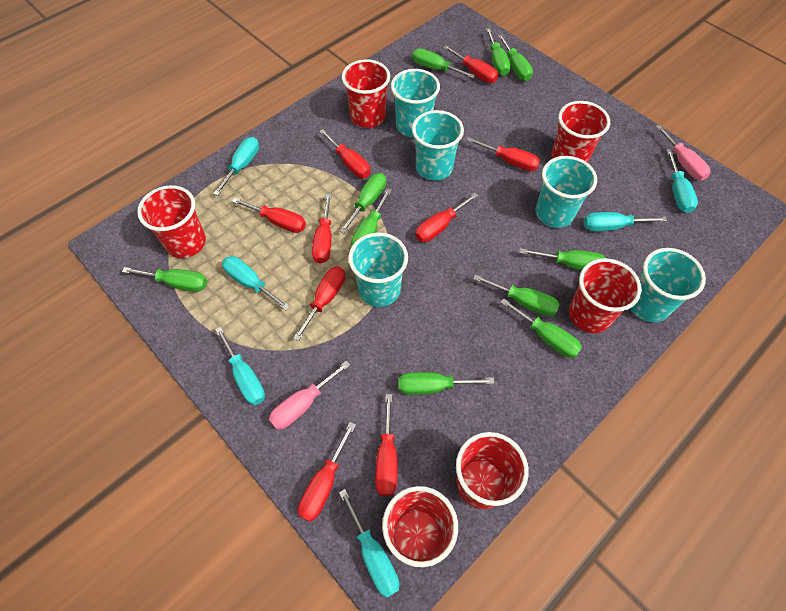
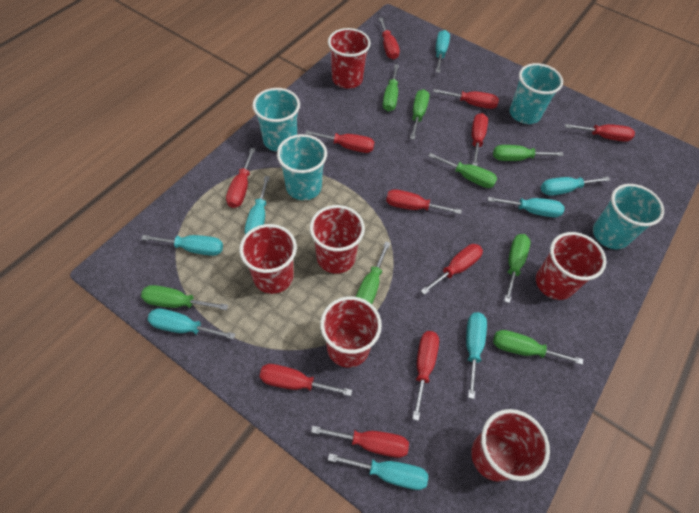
green screwdriver: 10 -> 8
pink screwdriver: 2 -> 0
red screwdriver: 9 -> 11
turquoise cup: 5 -> 4
turquoise screwdriver: 6 -> 8

